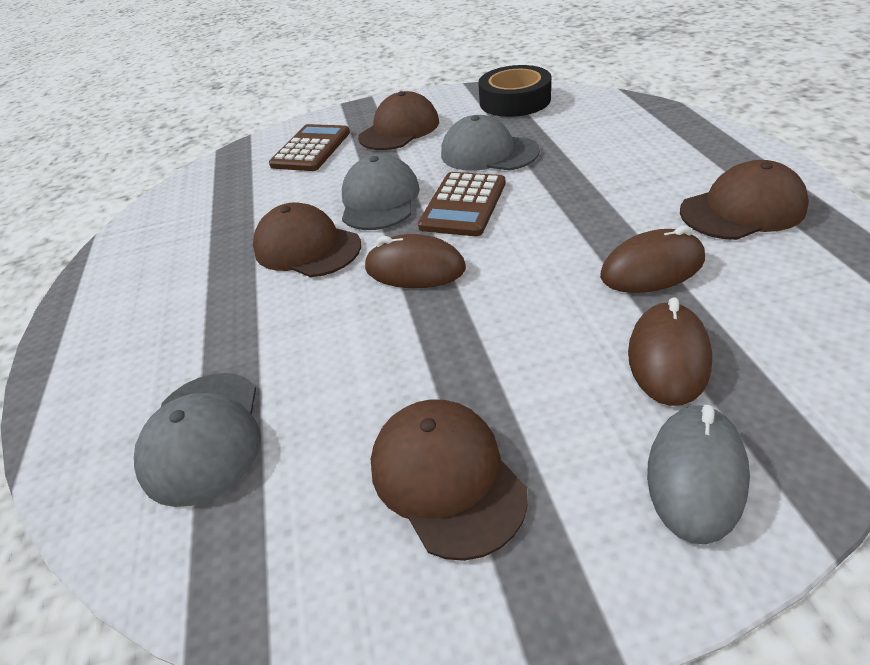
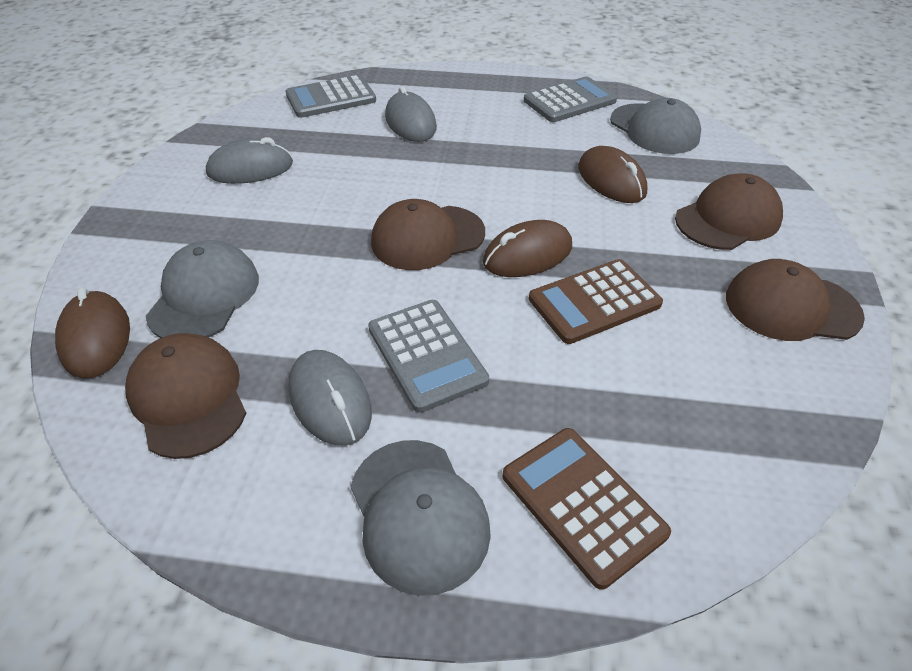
black tape: 1 -> 0
grey calculator: 0 -> 3
grey mouse: 1 -> 3

